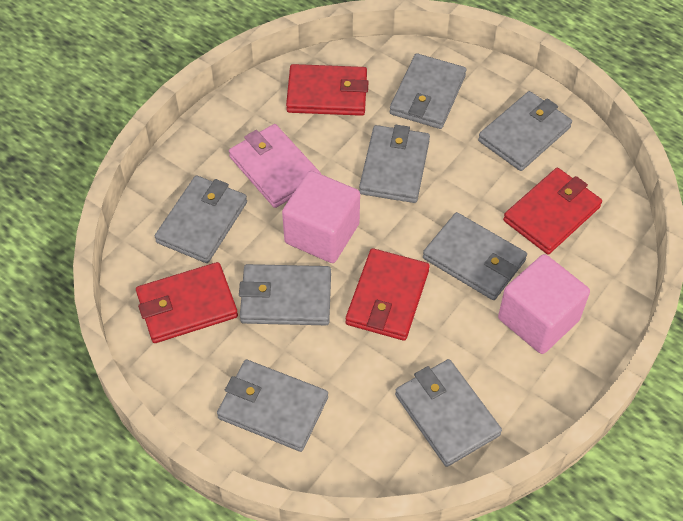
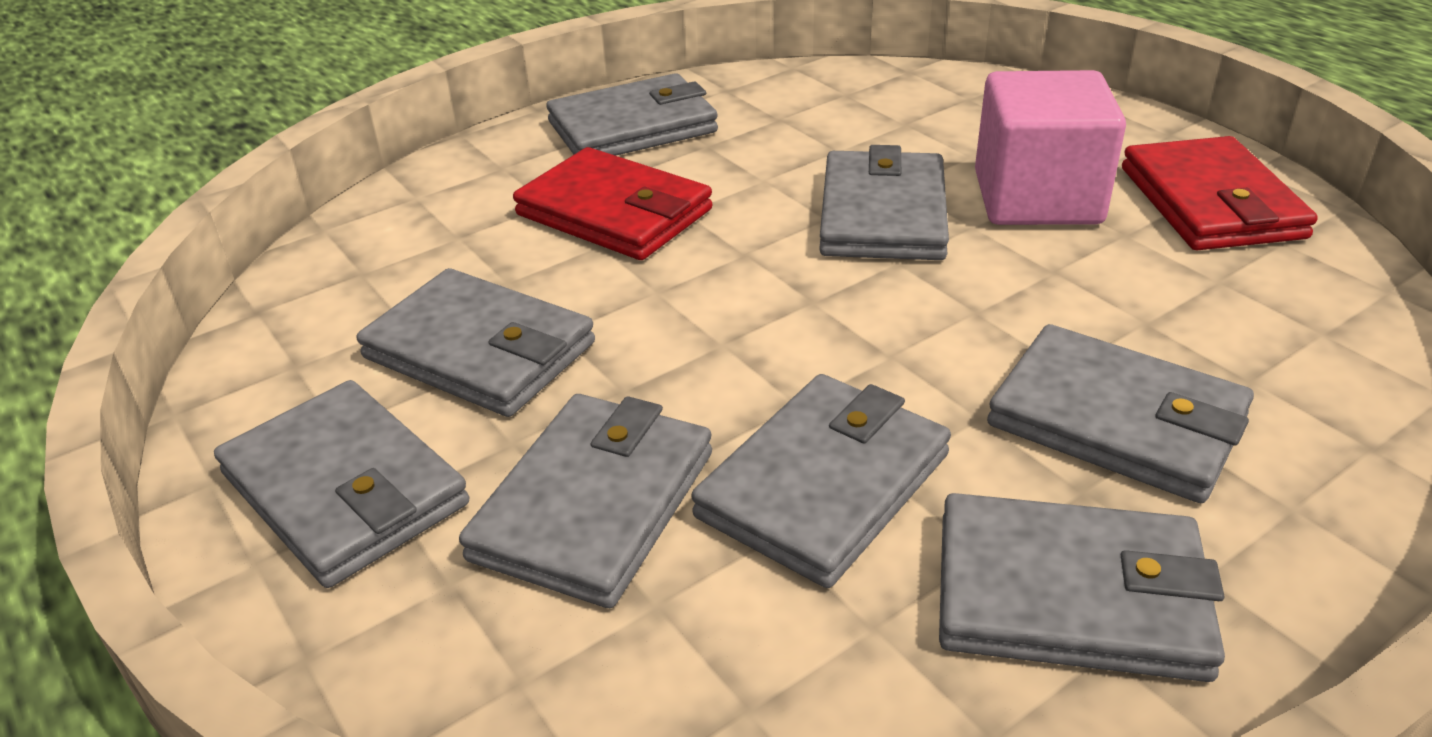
pink cube: 2 -> 1
pink wallet: 1 -> 0
red wallet: 4 -> 2

